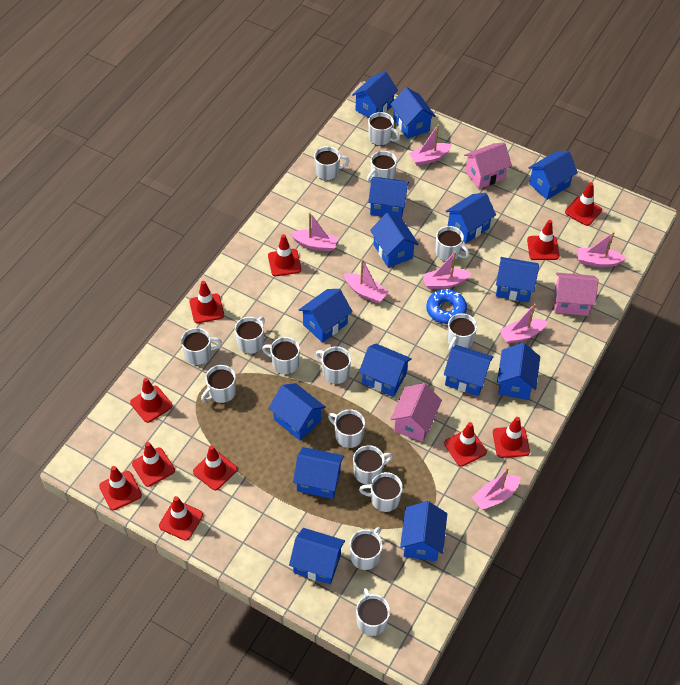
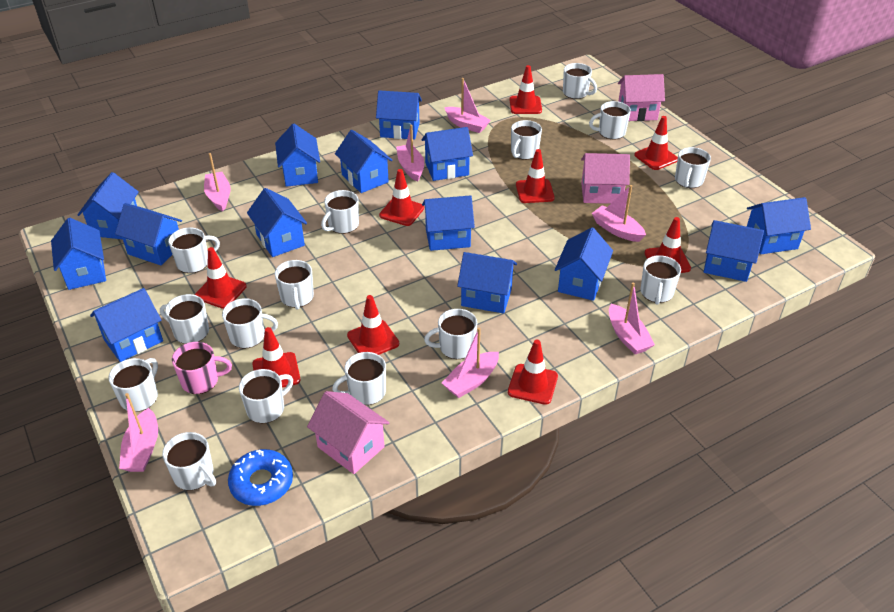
blue house: 15 -> 14
pink mug: 0 -> 1
red traffic cone: 11 -> 9

